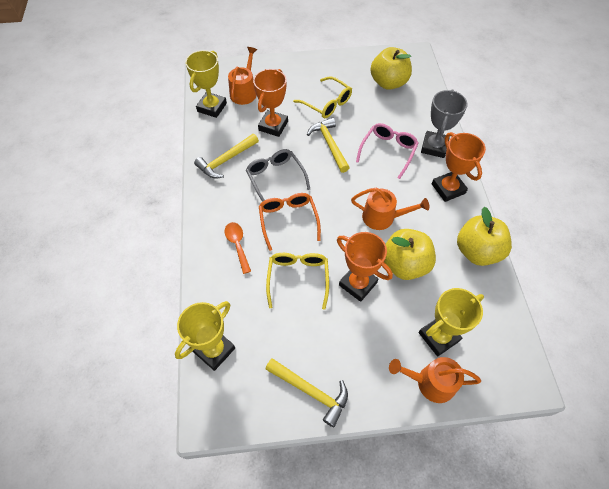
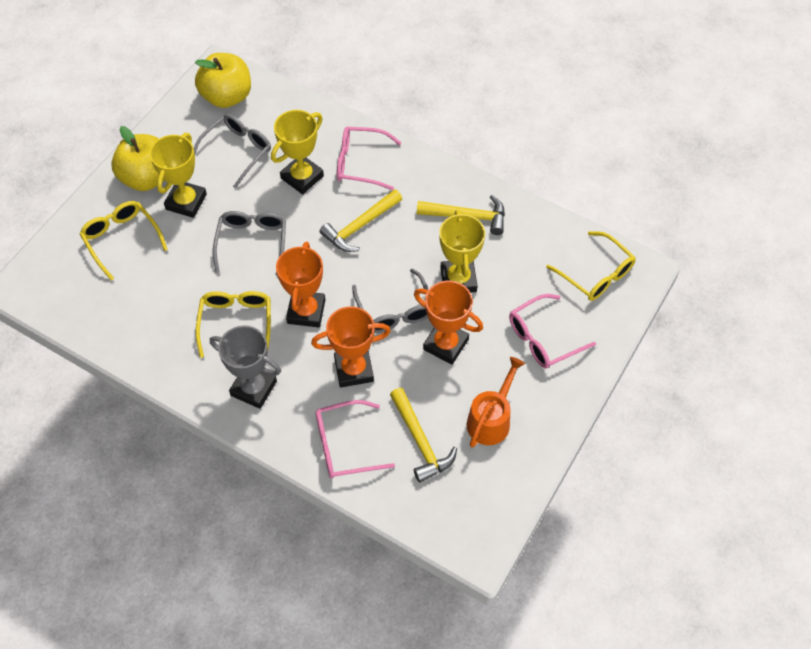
grey glasses: 1 -> 3
orange glasses: 1 -> 0
orange spoon: 1 -> 0
orange watering can: 3 -> 1
pink glasses: 1 -> 3
yellow apple: 3 -> 2
yellow glasses: 2 -> 3

